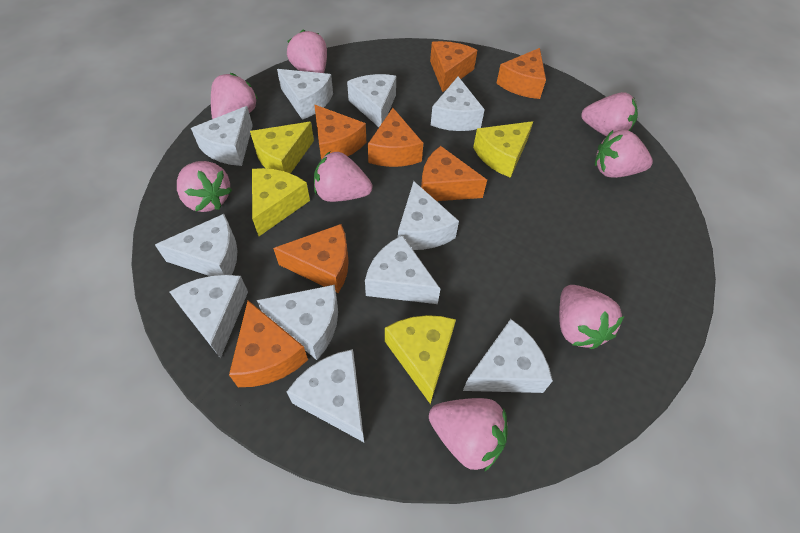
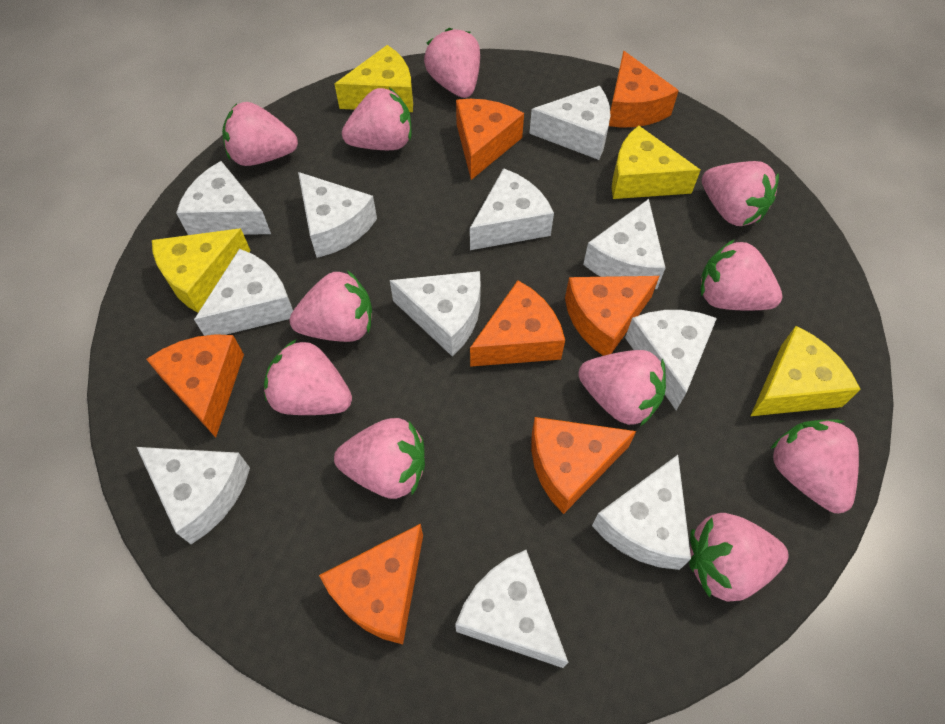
pink strawberry: 8 -> 11

